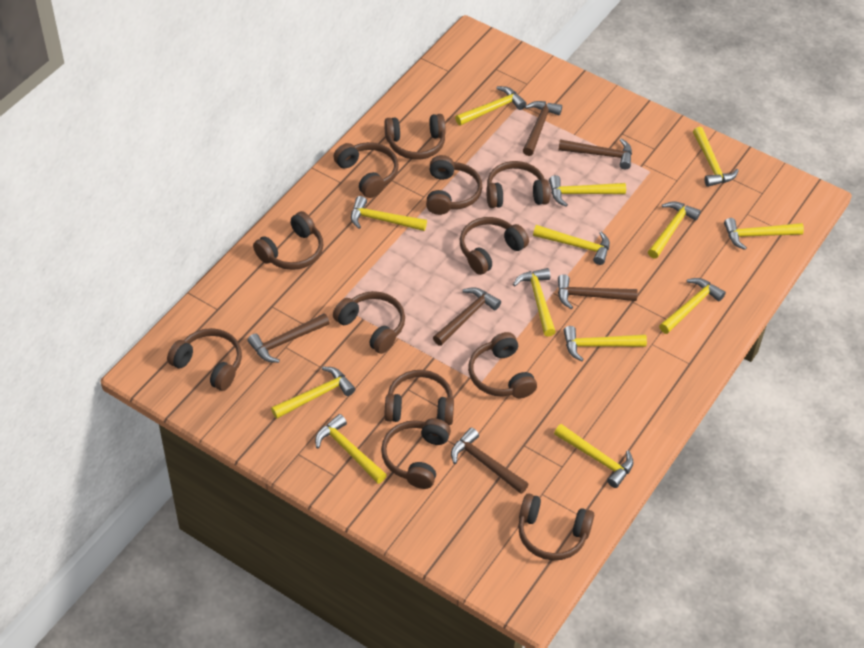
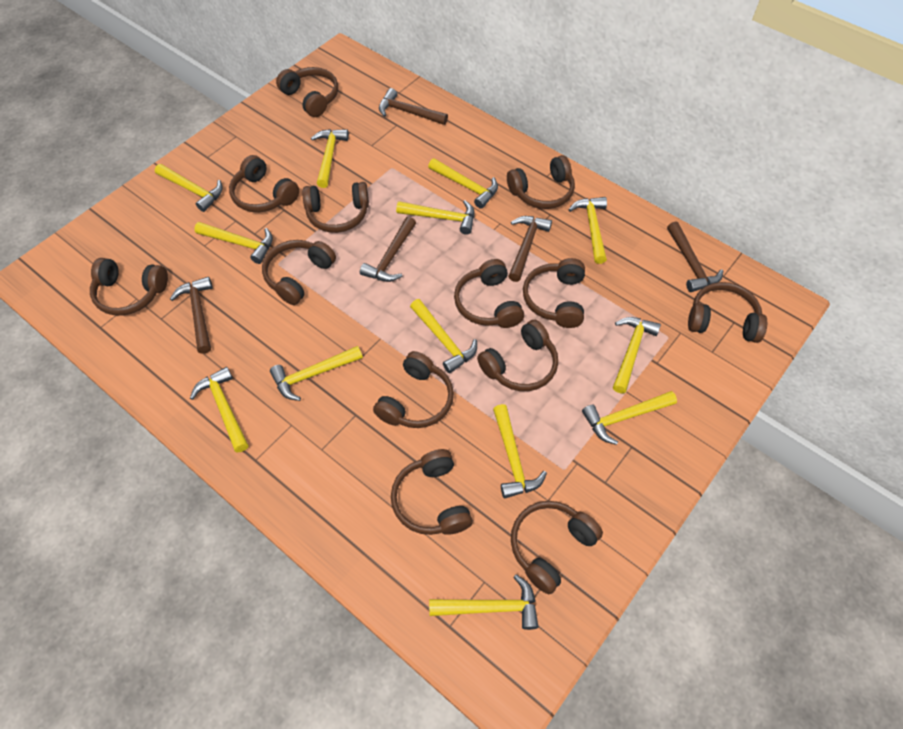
brown hammer: 6 -> 5
brown headphones: 12 -> 13

